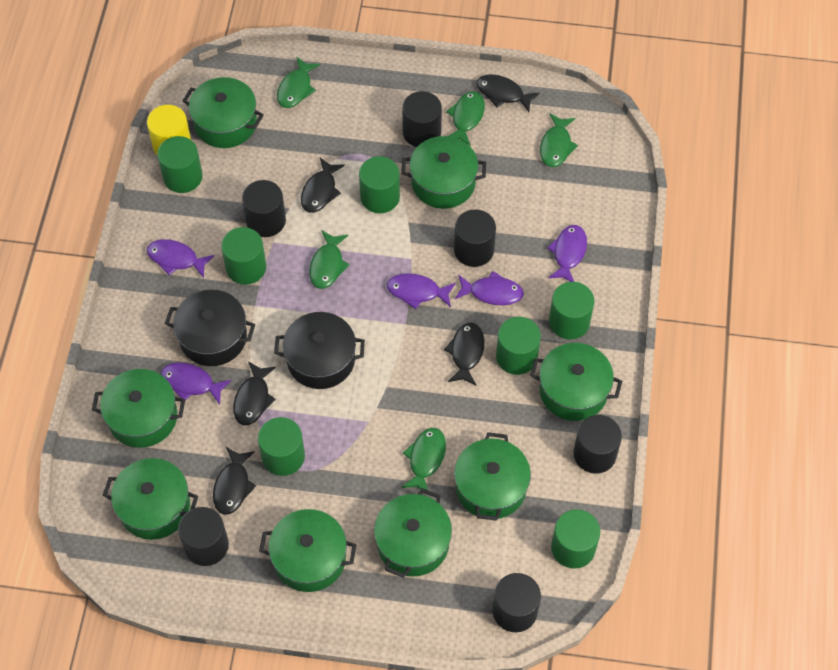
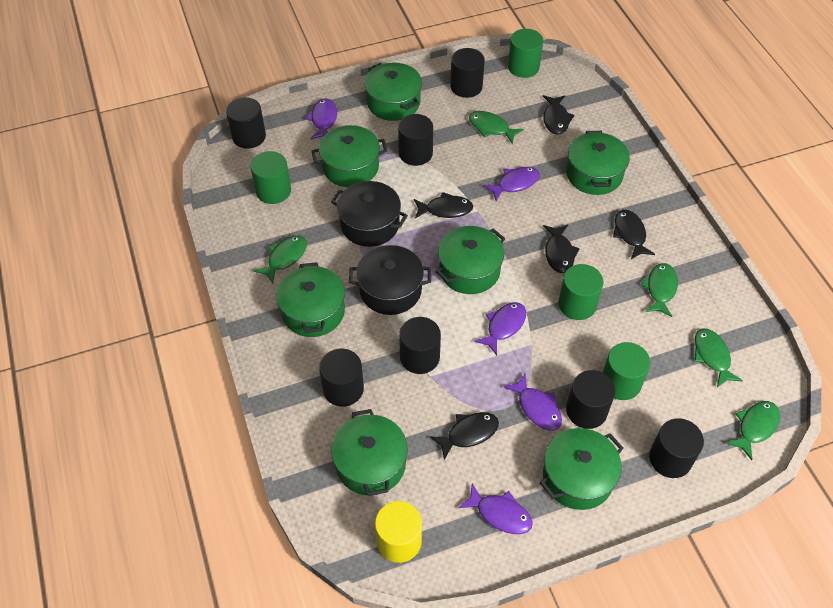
black cylinder: 6 -> 7
green cylinder: 7 -> 4
green pot: 8 -> 7

